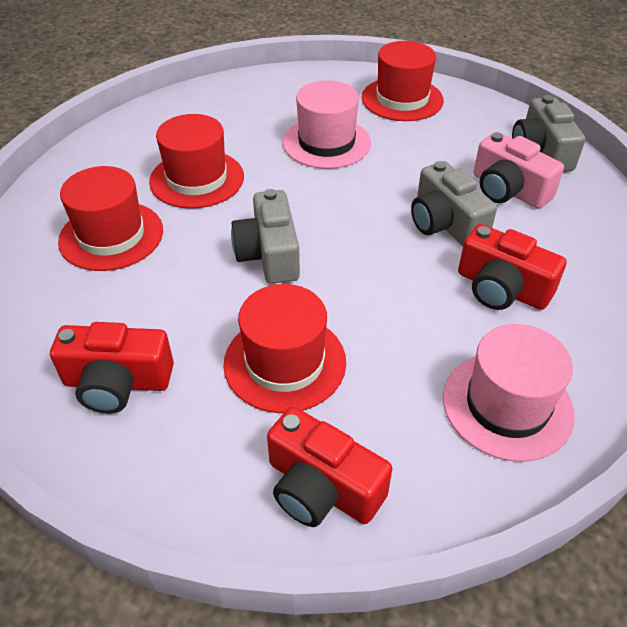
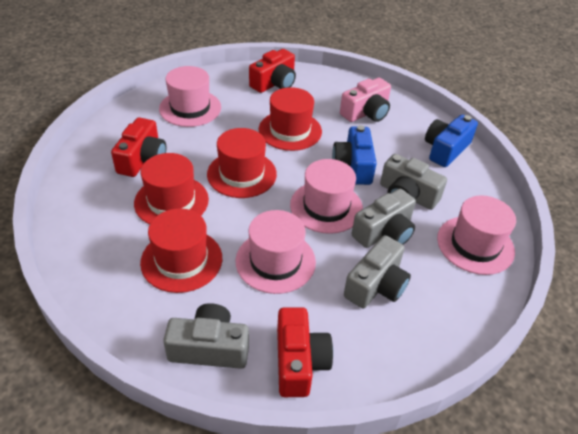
blue camera: 0 -> 2
grey camera: 3 -> 4
pink hat: 2 -> 4

